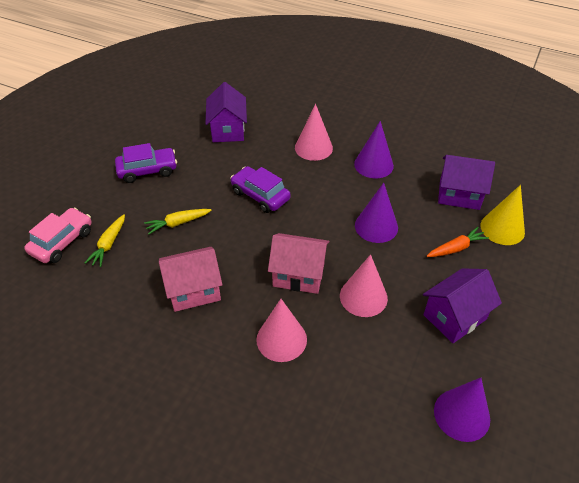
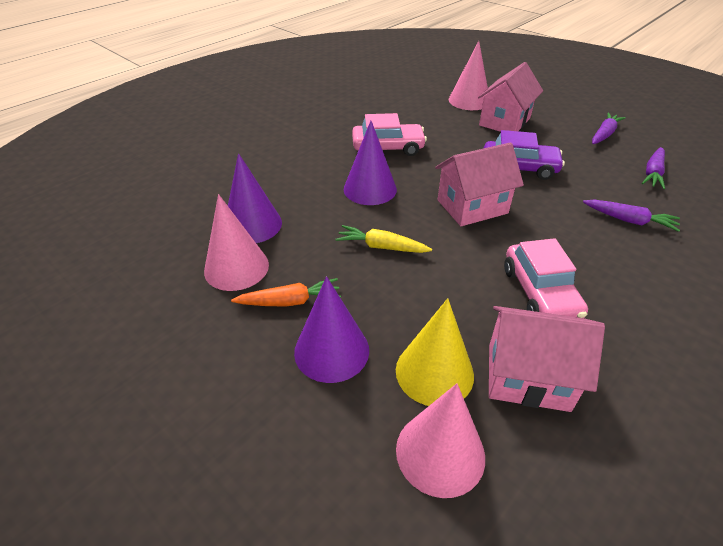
pink car: 1 -> 2
pink house: 2 -> 3
purple car: 2 -> 1
purple carrot: 0 -> 3
purple house: 3 -> 0
yellow carrot: 2 -> 1

